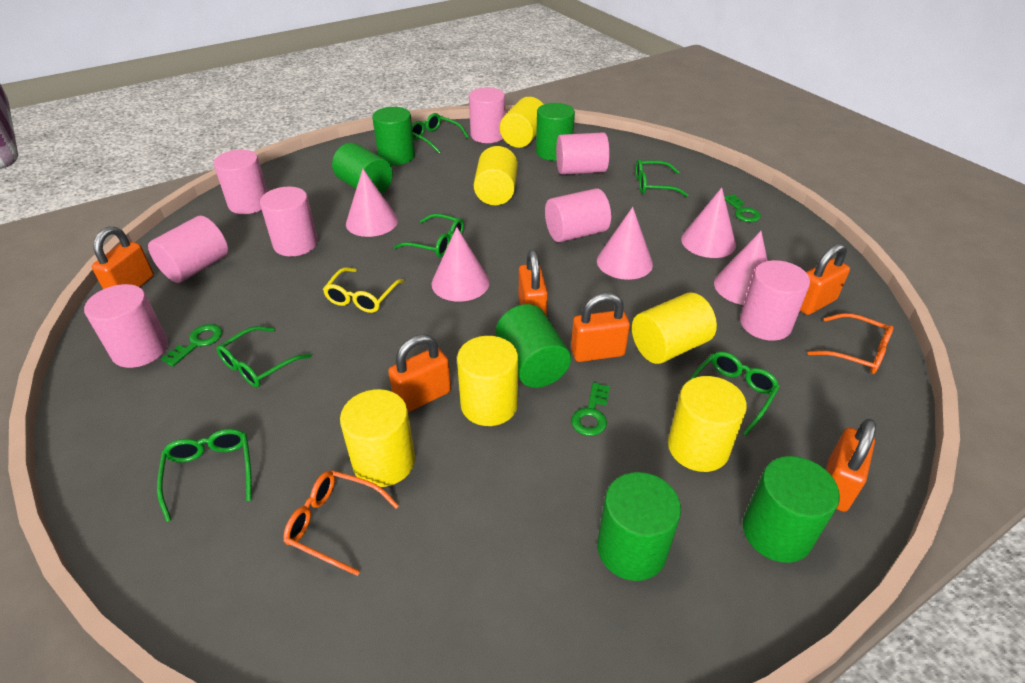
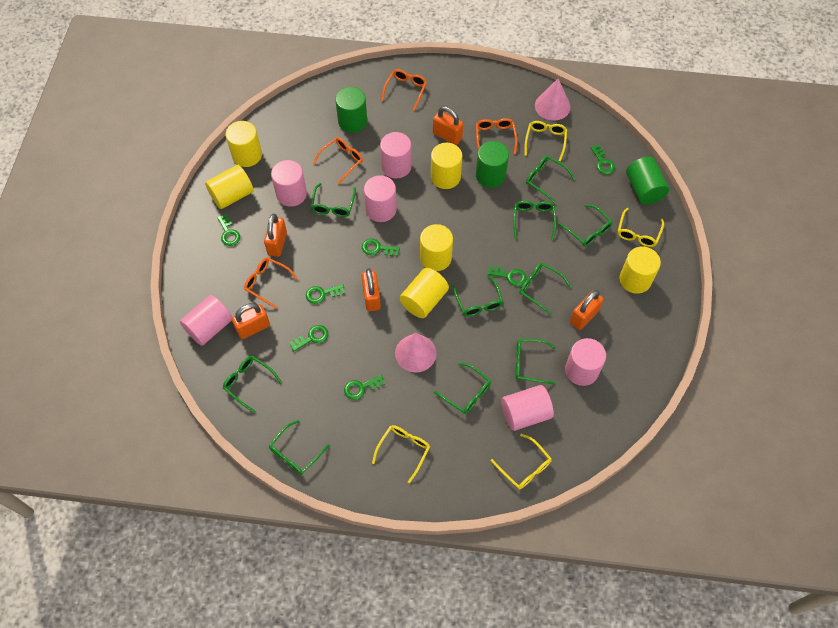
green cylinder: 6 -> 3
green glasses: 6 -> 10
green key: 3 -> 7
orange glasses: 2 -> 4
orange padlock: 6 -> 5
pink cone: 5 -> 2
pink cylinder: 8 -> 6
yellow glasses: 1 -> 4

